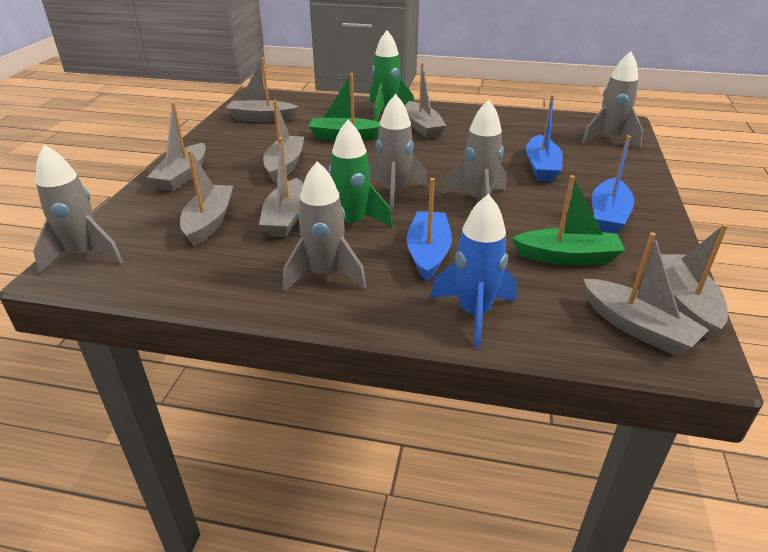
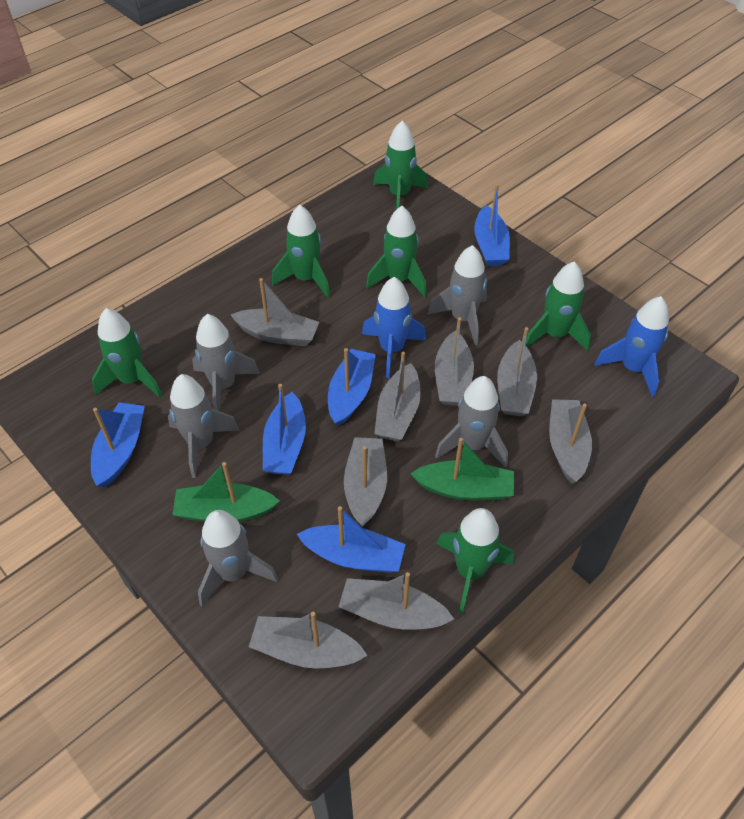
blue boat: 3 -> 5
blue rocket: 1 -> 2
green rocket: 2 -> 6

